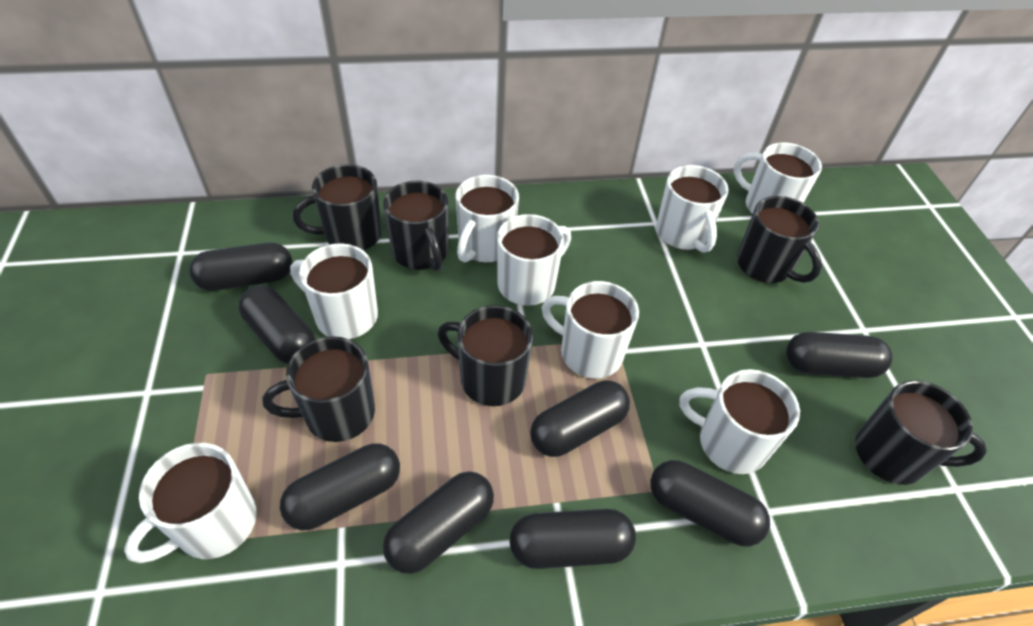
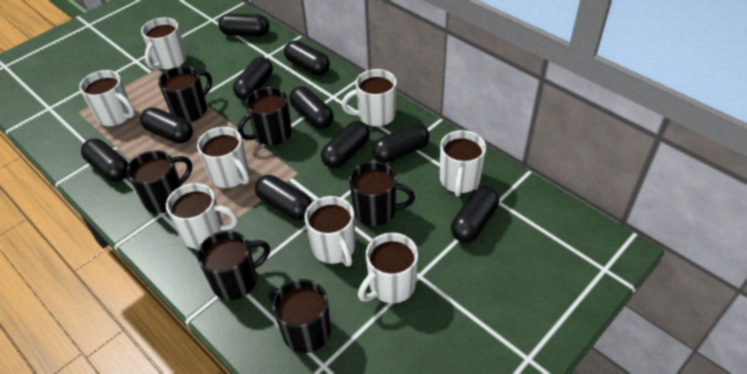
black capsule: 8 -> 10

